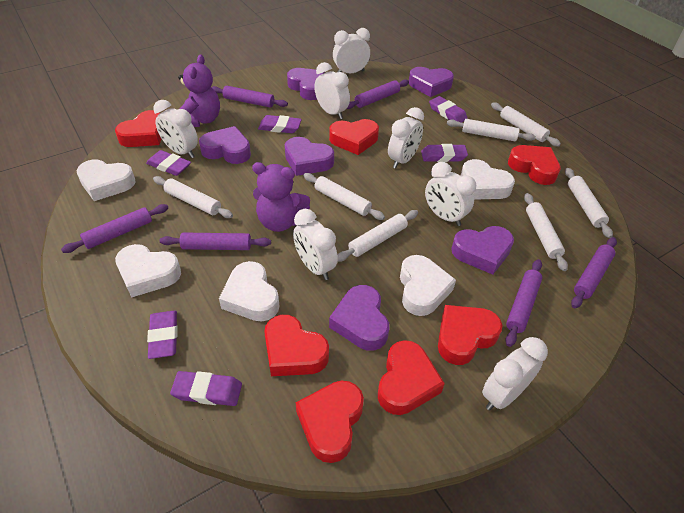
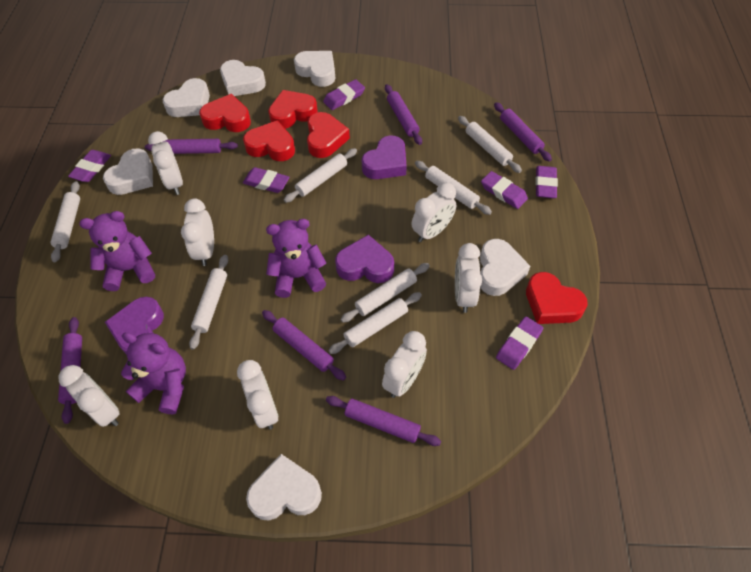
purple heart: 6 -> 3
purple teddy bear: 2 -> 3
red heart: 7 -> 5
white heart: 5 -> 6

